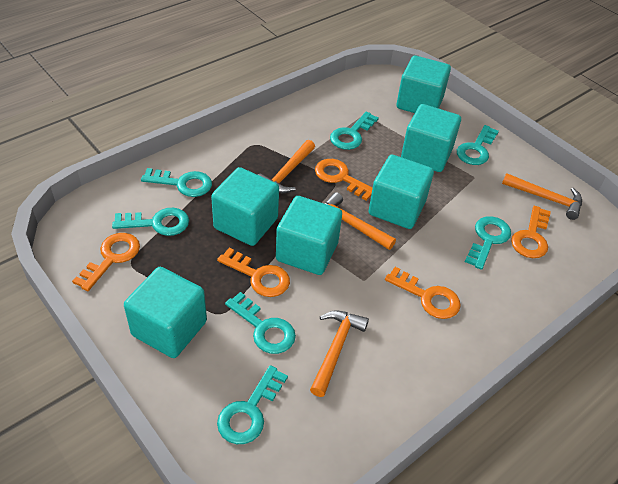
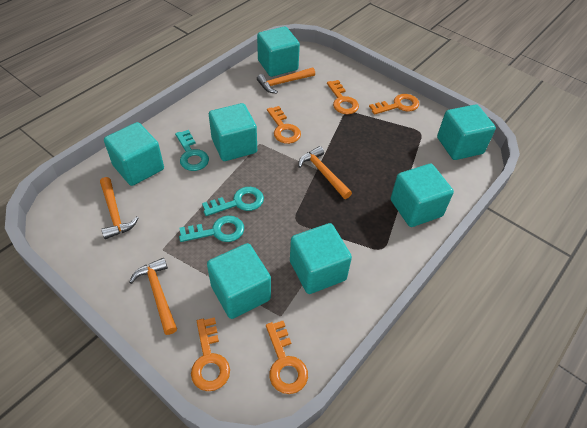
turquoise cube: 6 -> 7
turquoise key: 7 -> 3

